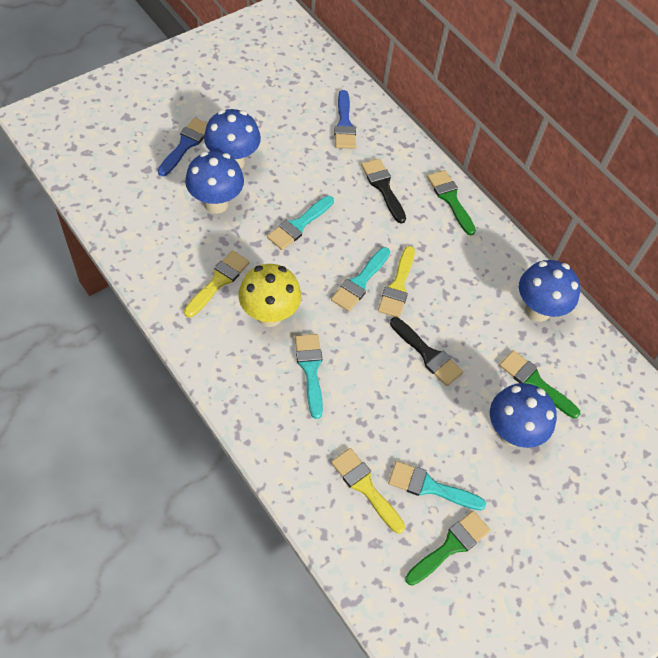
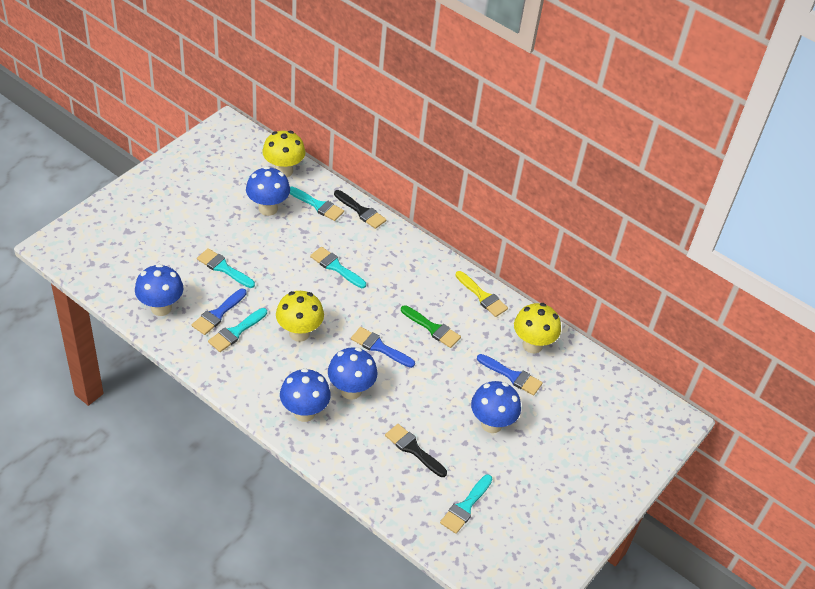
blue brush: 2 -> 3
blue mushroom: 4 -> 5
green brush: 3 -> 1
turquoise brush: 4 -> 5
yellow brush: 3 -> 1
yellow mushroom: 1 -> 3

